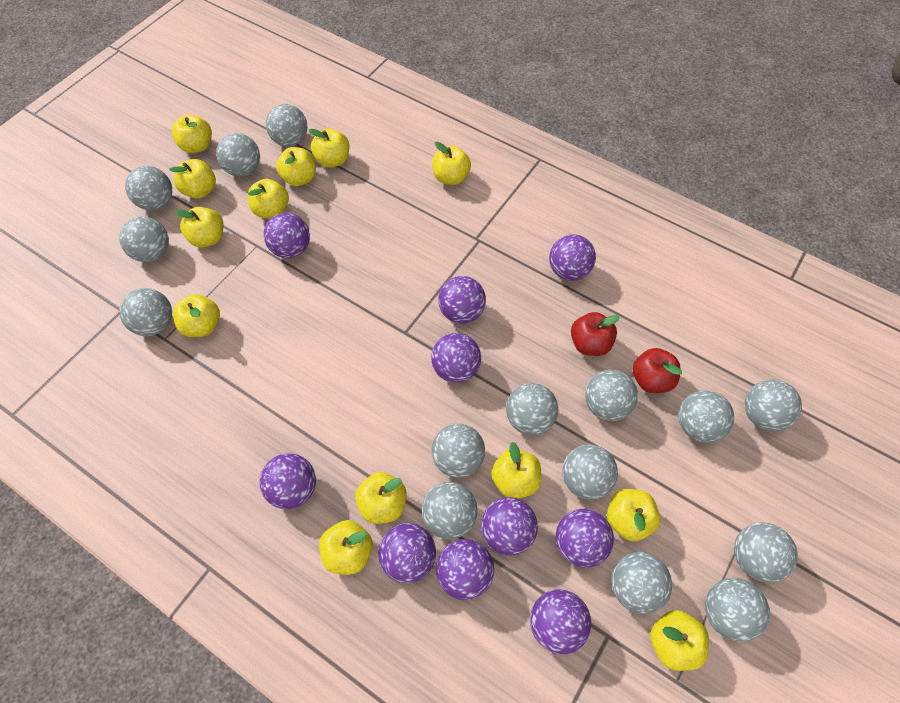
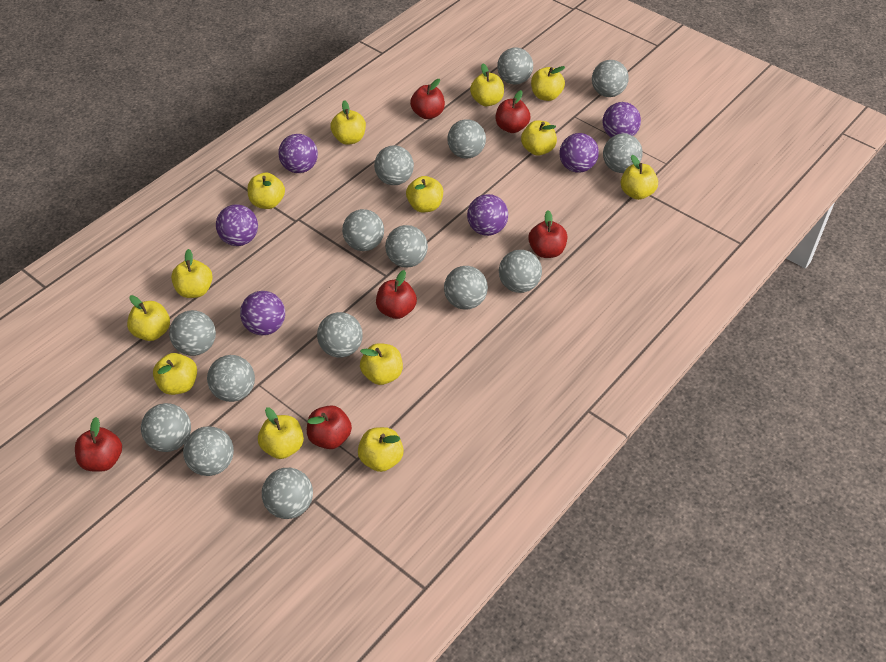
purple ball: 10 -> 6
red apple: 2 -> 6

